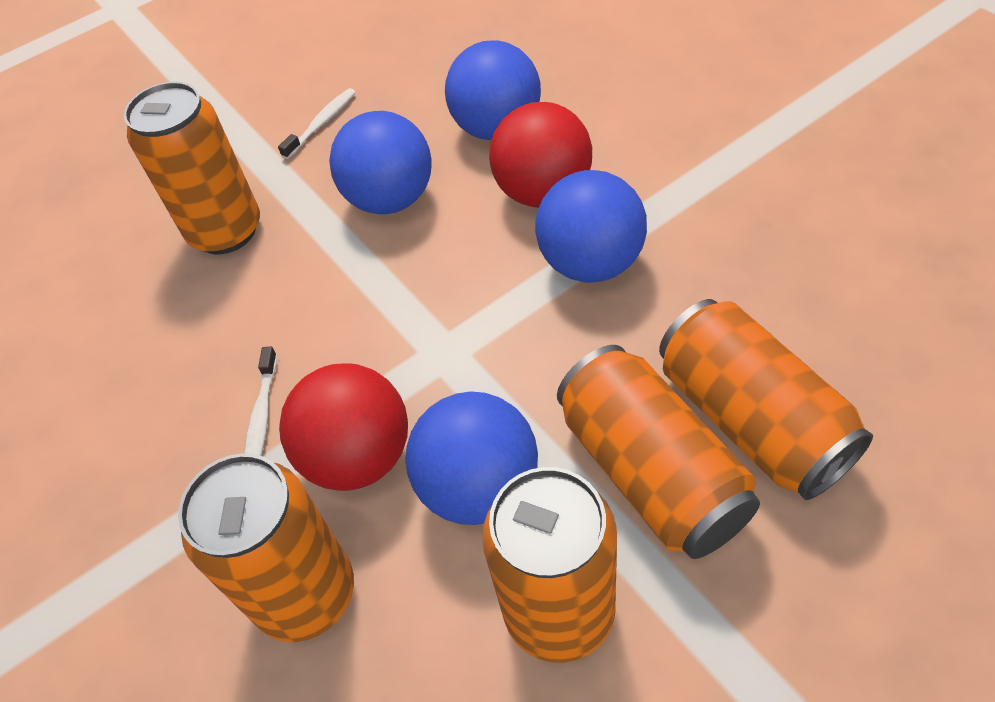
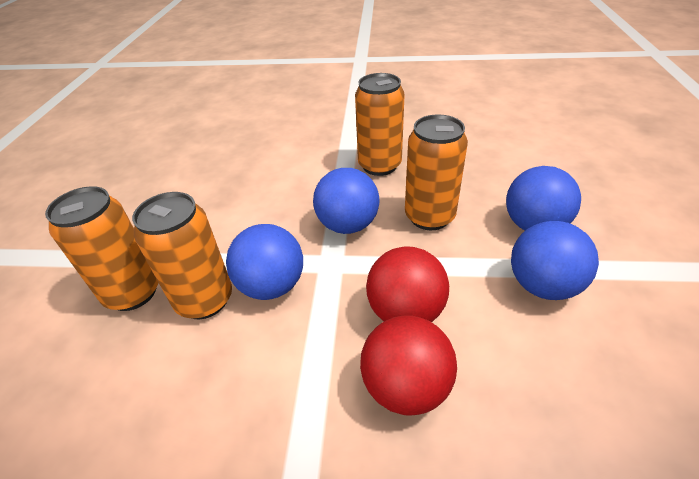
orange can: 5 -> 4
white toothbrush: 2 -> 0

